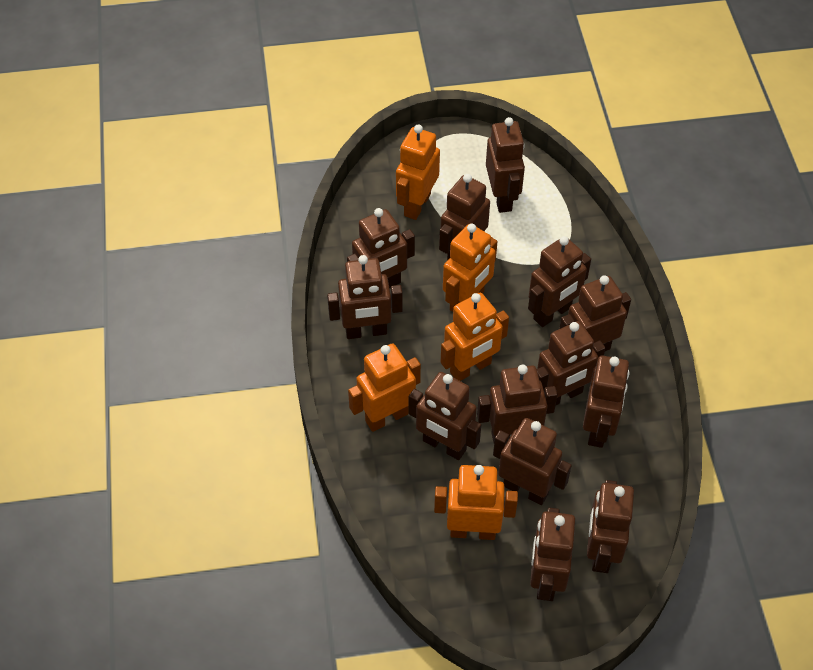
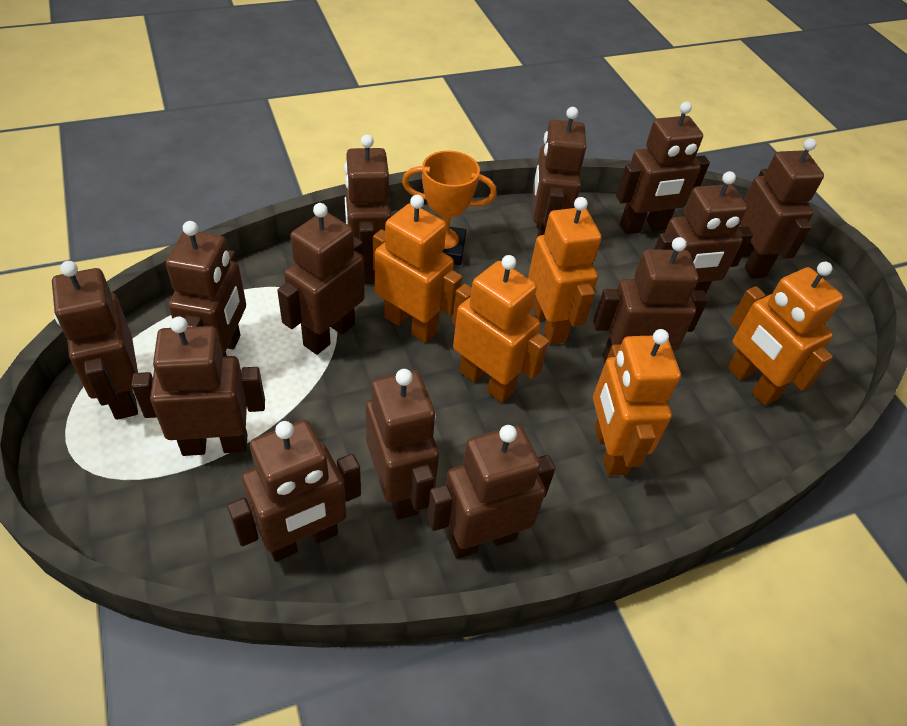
orange trophy: 0 -> 1

